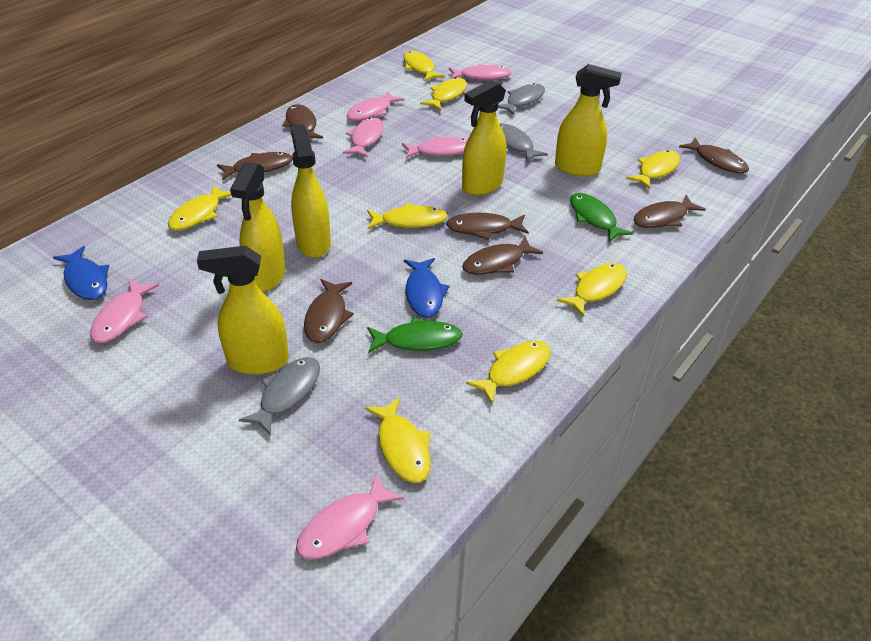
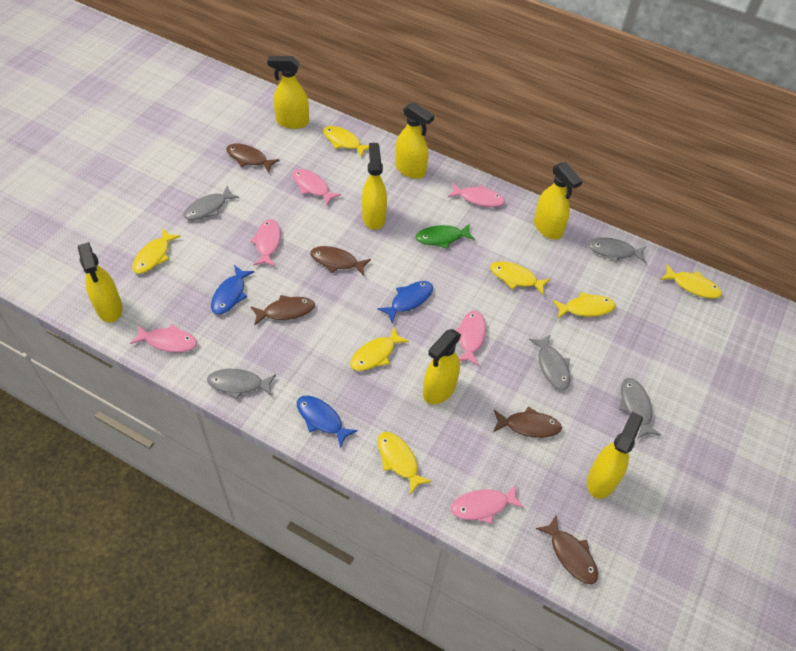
blue fish: 2 -> 3
brown fish: 7 -> 5
green fish: 2 -> 1
grey fish: 3 -> 5
yellow fish: 8 -> 7
yellow spray bottle: 5 -> 7

